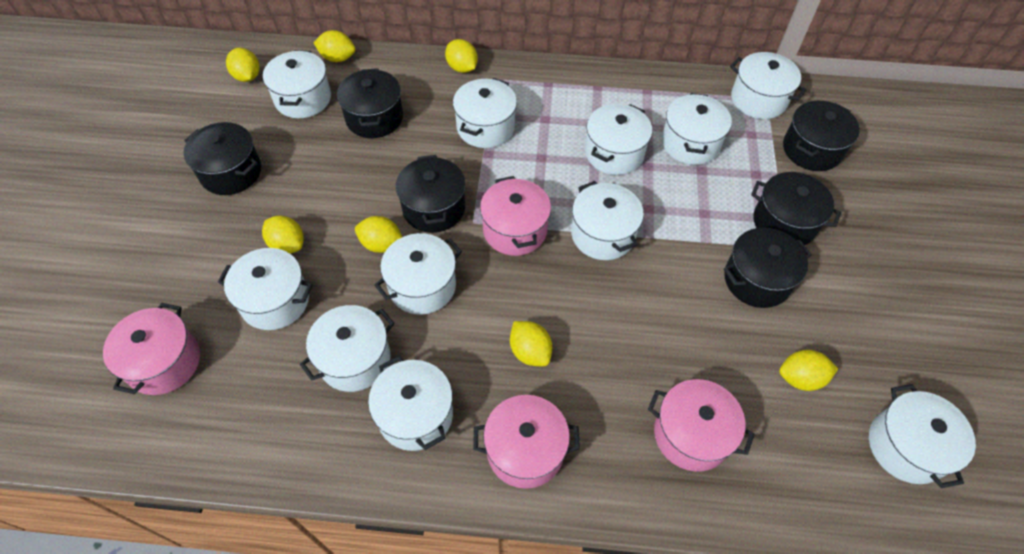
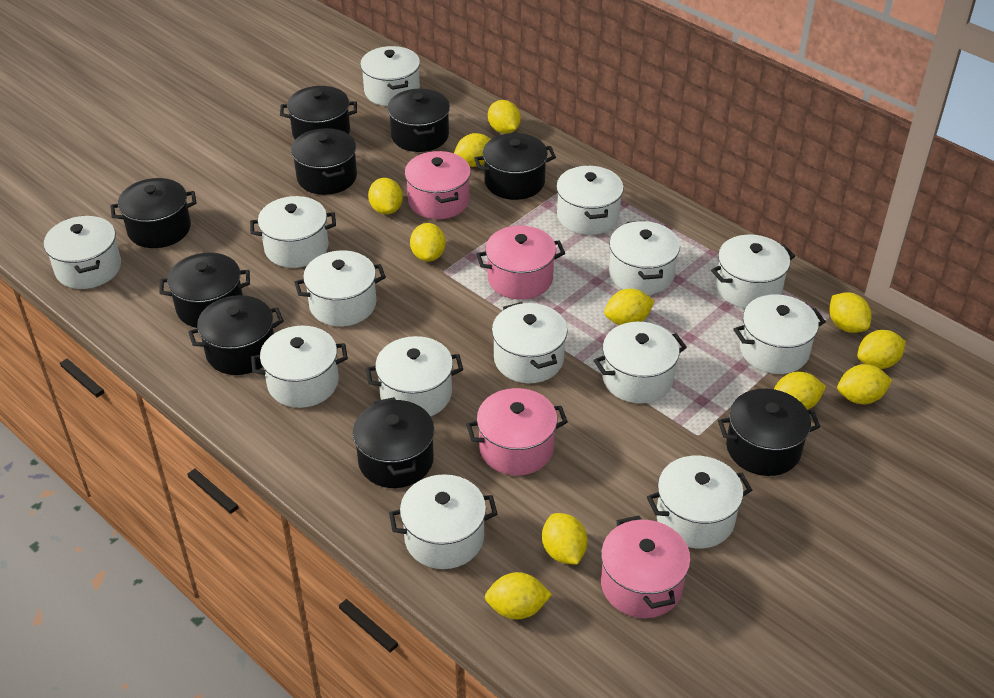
black pot: 6 -> 9
white pot: 11 -> 14
yellow lemon: 7 -> 11

